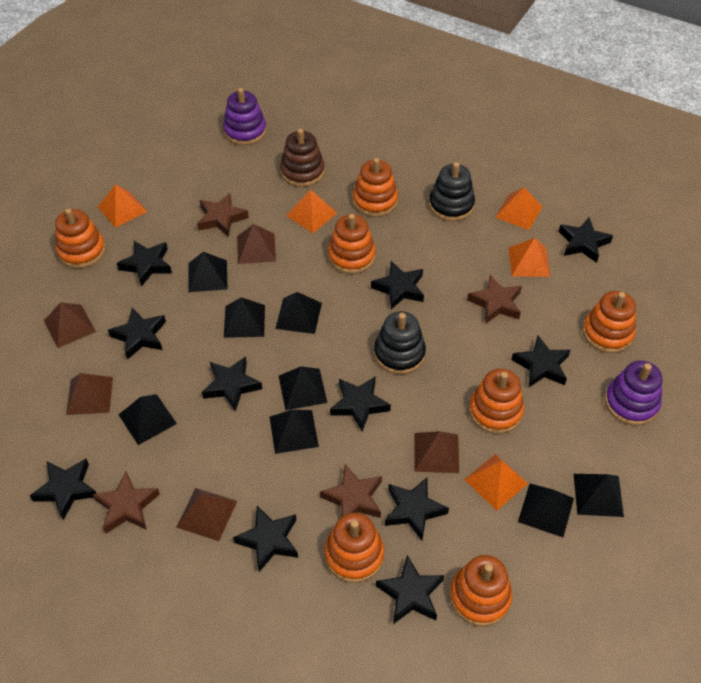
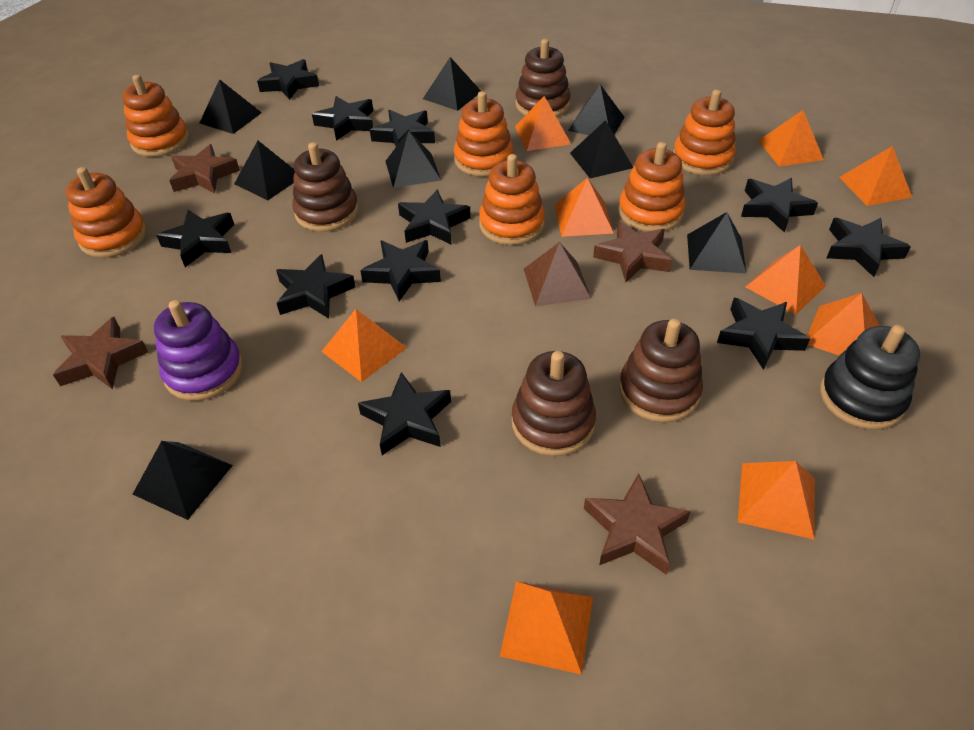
black stacking toy: 2 -> 1
brown pyramid: 5 -> 1
brown stacking toy: 1 -> 4
orange pyramid: 5 -> 9
orange stacking toy: 7 -> 6
purple stacking toy: 2 -> 1

